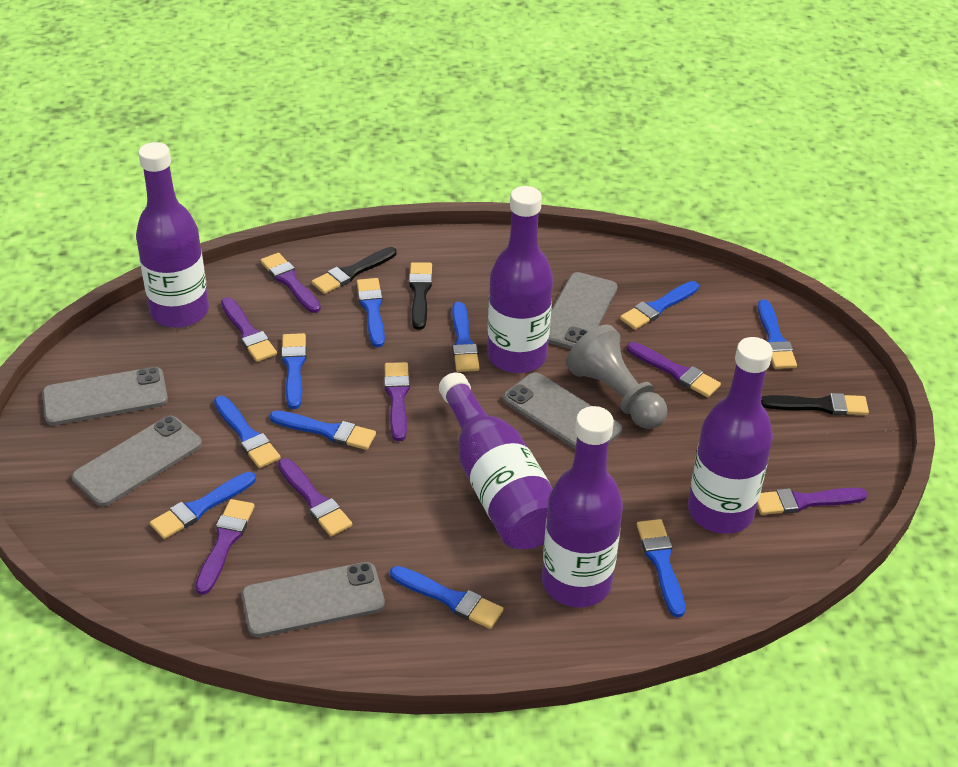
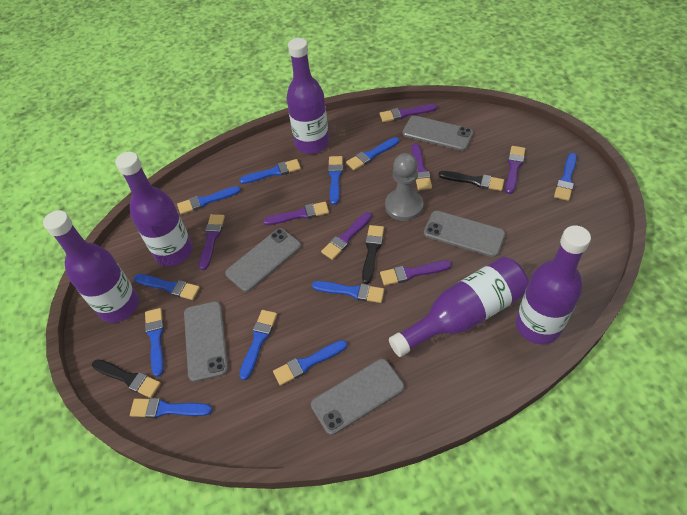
blue brush: 10 -> 11

